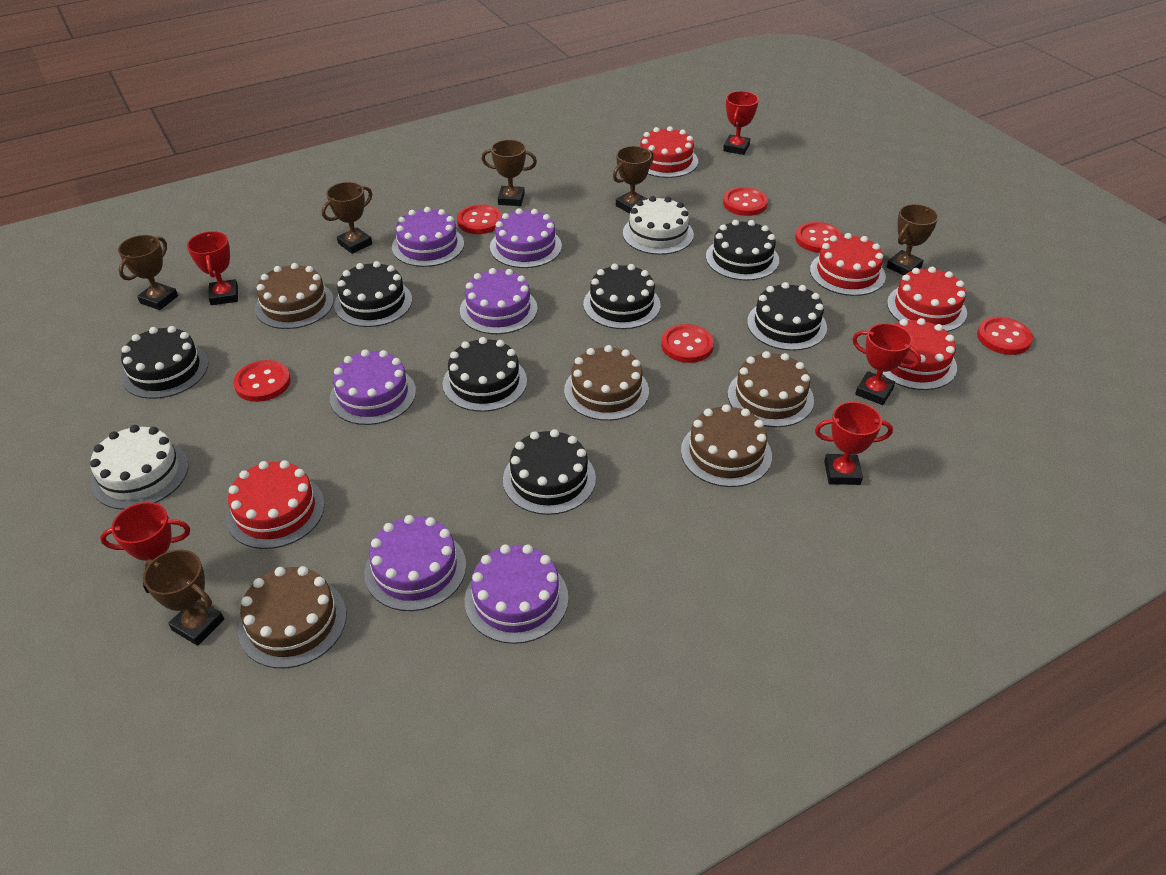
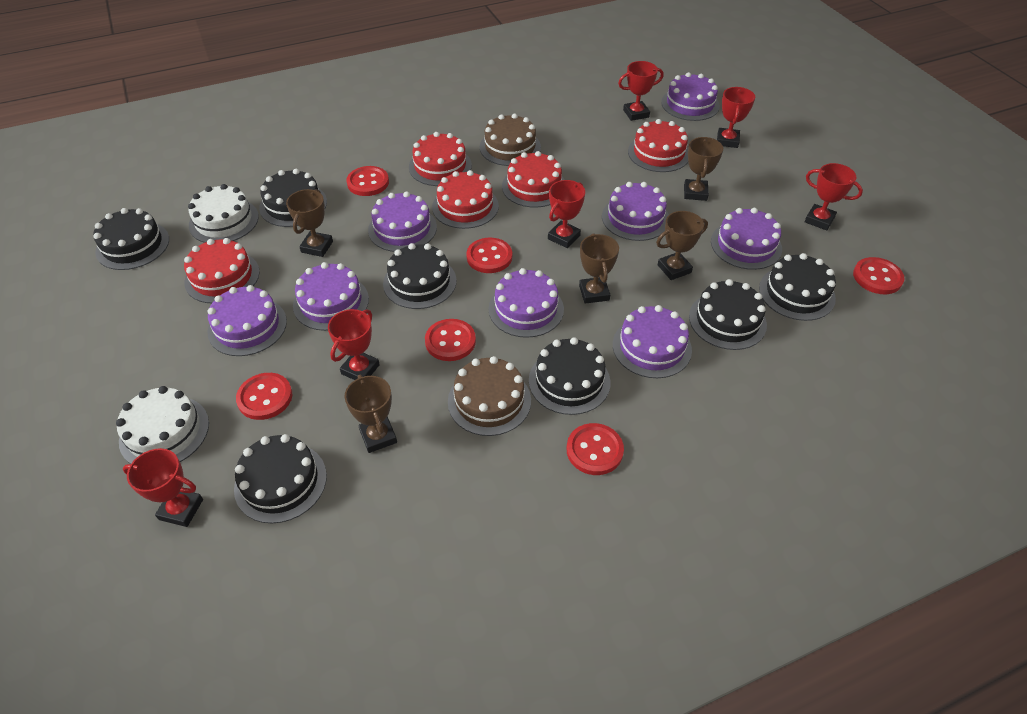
brown cake: 5 -> 2
brown trophy: 6 -> 5
purple cake: 6 -> 8
red trophy: 5 -> 6

